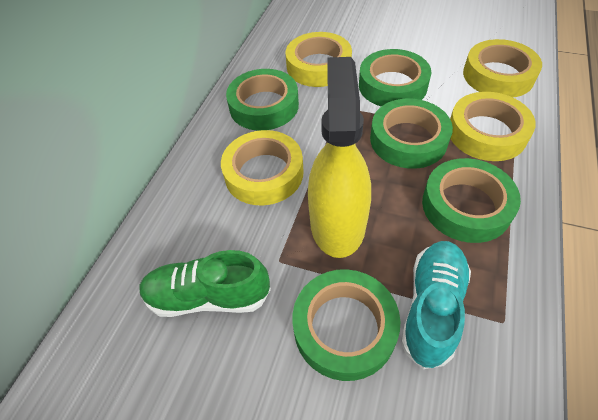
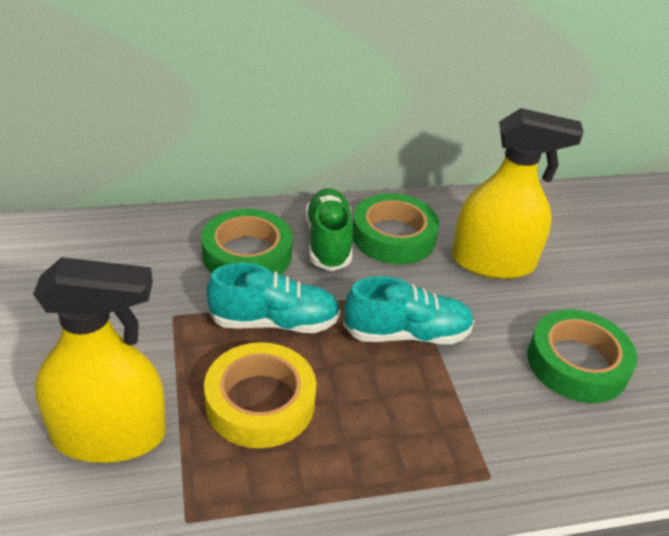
green tape: 5 -> 3
turquoise shoe: 1 -> 2
yellow spray bottle: 1 -> 2
yellow tape: 4 -> 1

